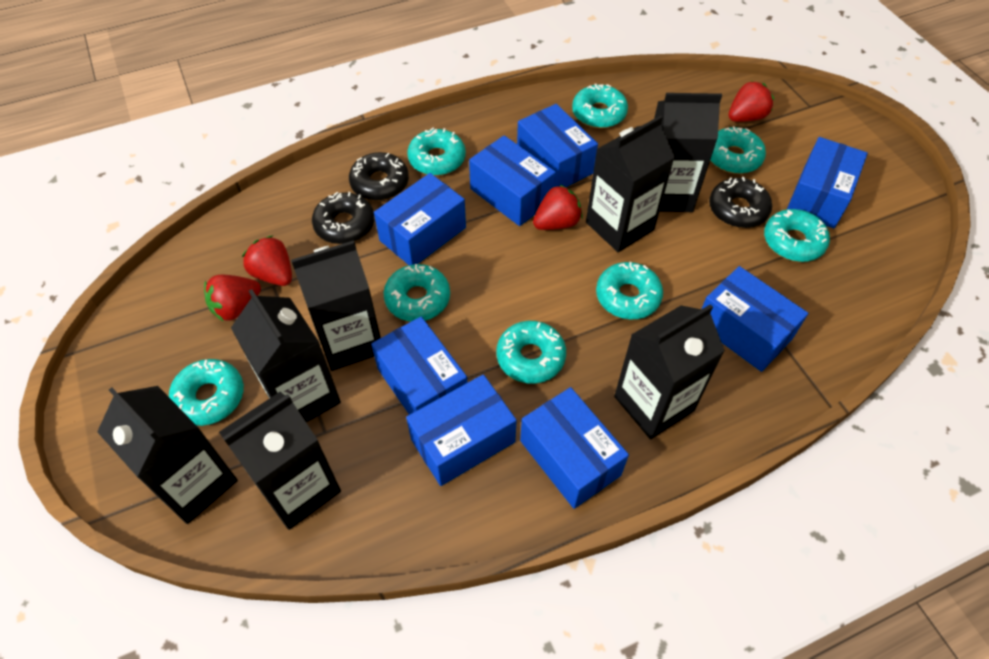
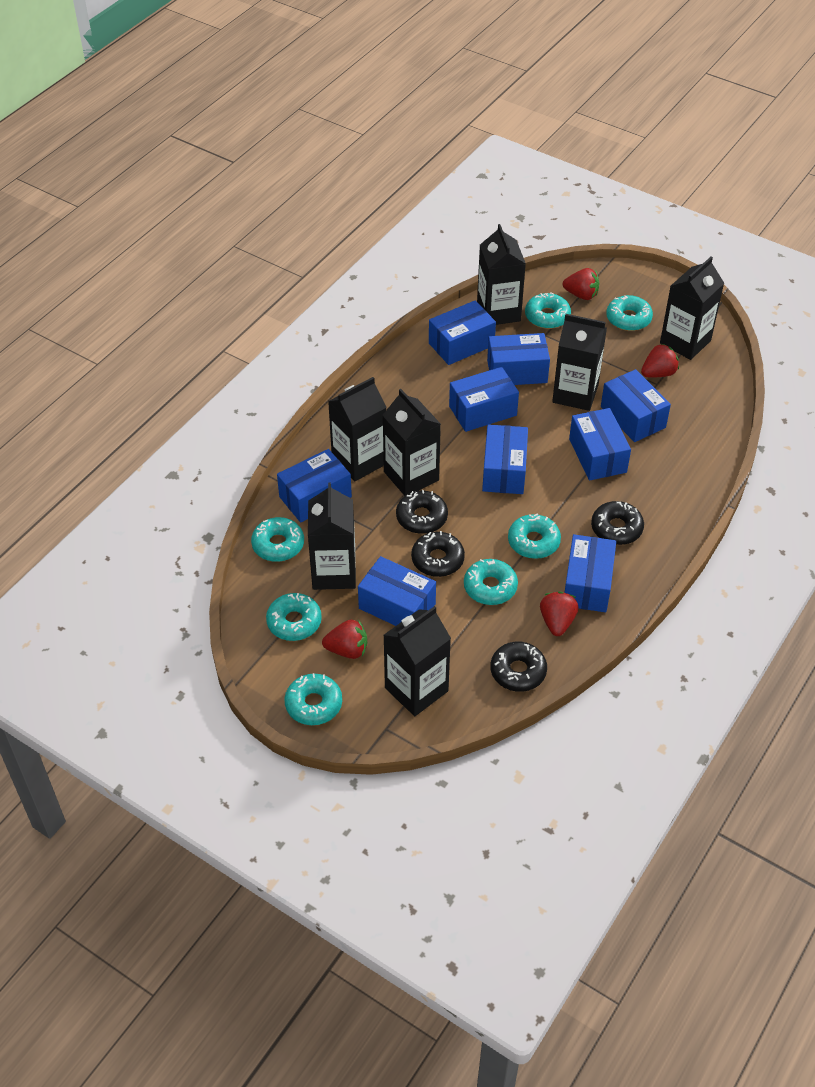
black donut: 3 -> 4
blue box: 8 -> 9
turquoise donut: 8 -> 7

